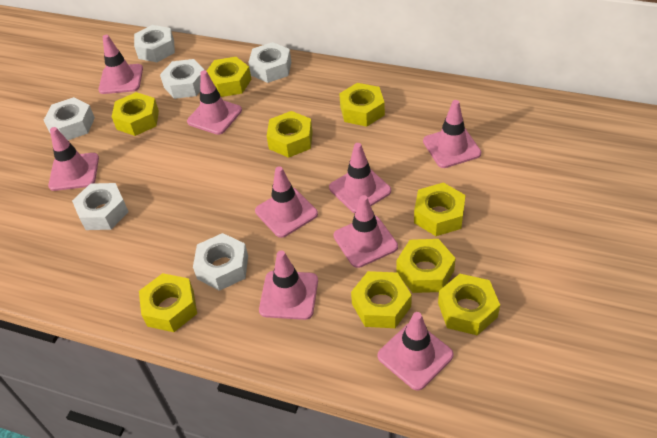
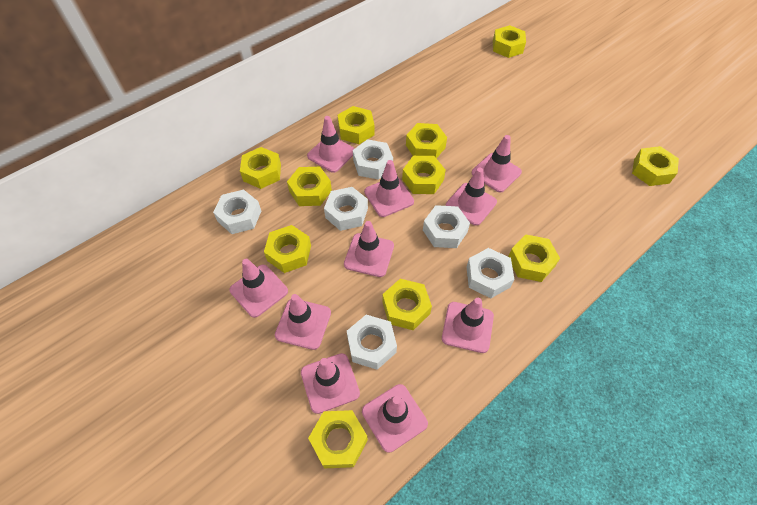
pink traffic cone: 9 -> 10
yellow nut: 9 -> 11

